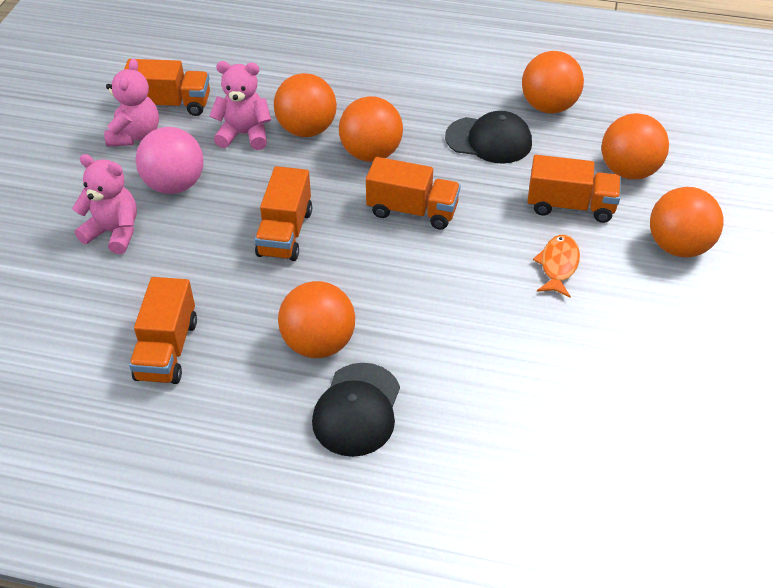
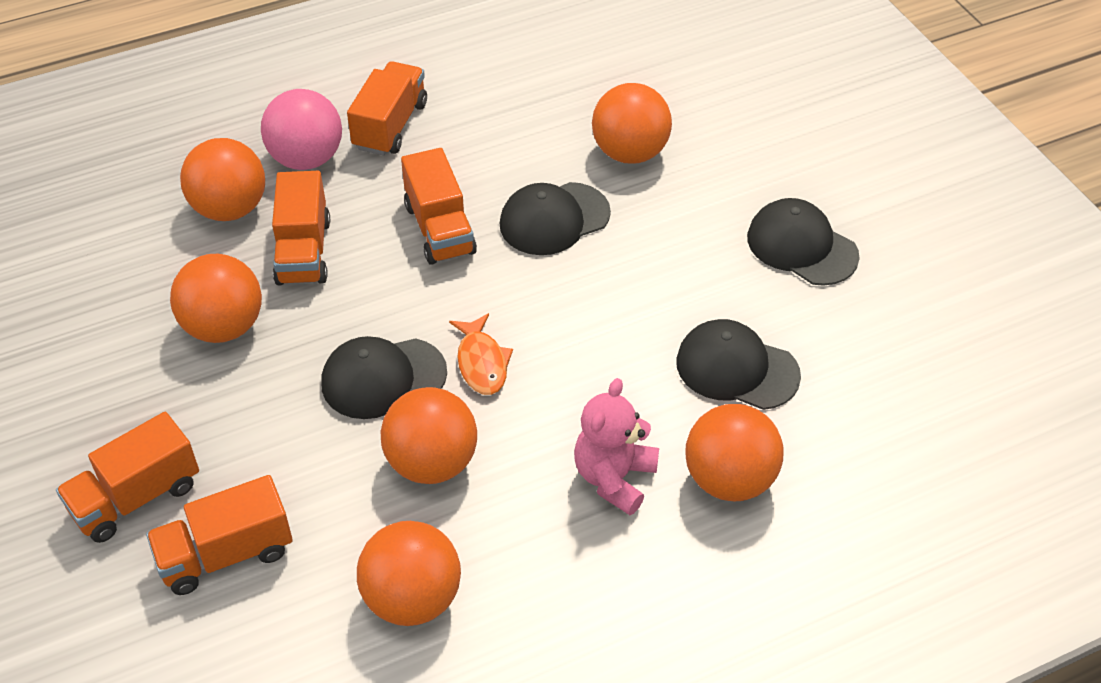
black cap: 2 -> 4
pink teddy bear: 3 -> 1

